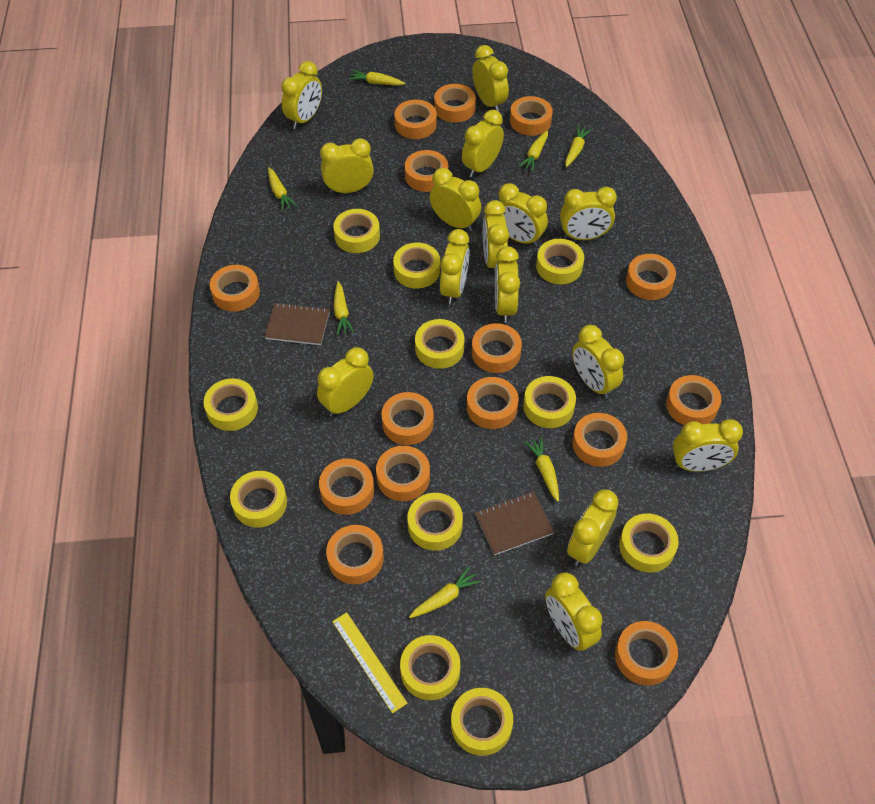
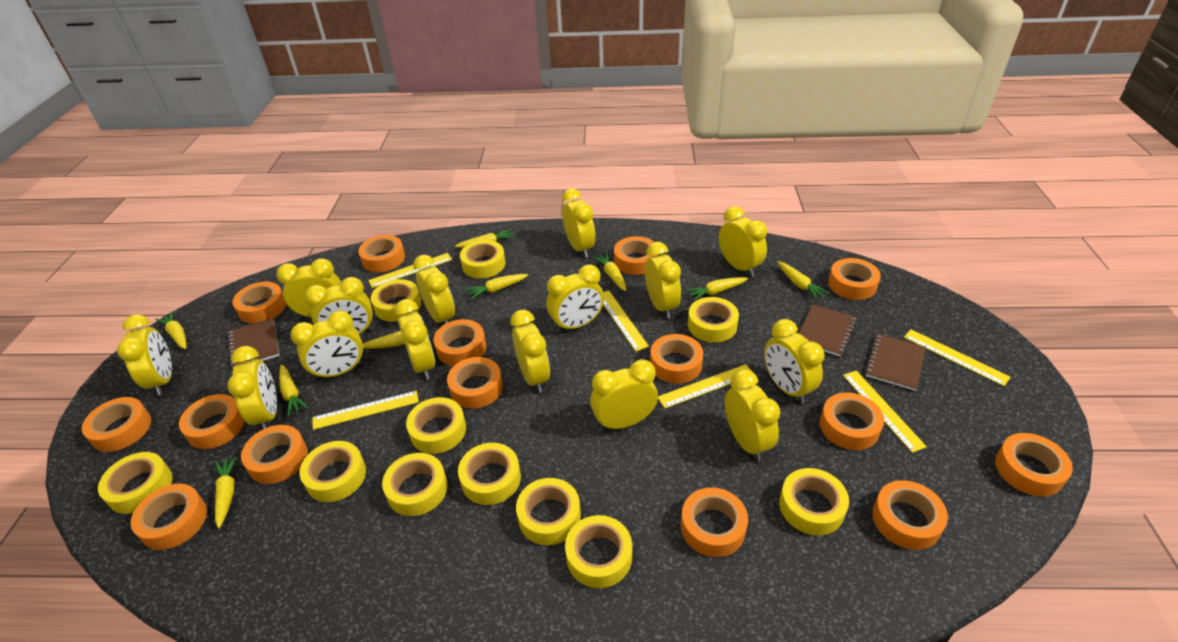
brown notebook: 2 -> 3
yellow carrot: 7 -> 9
yellow ruler: 1 -> 6

